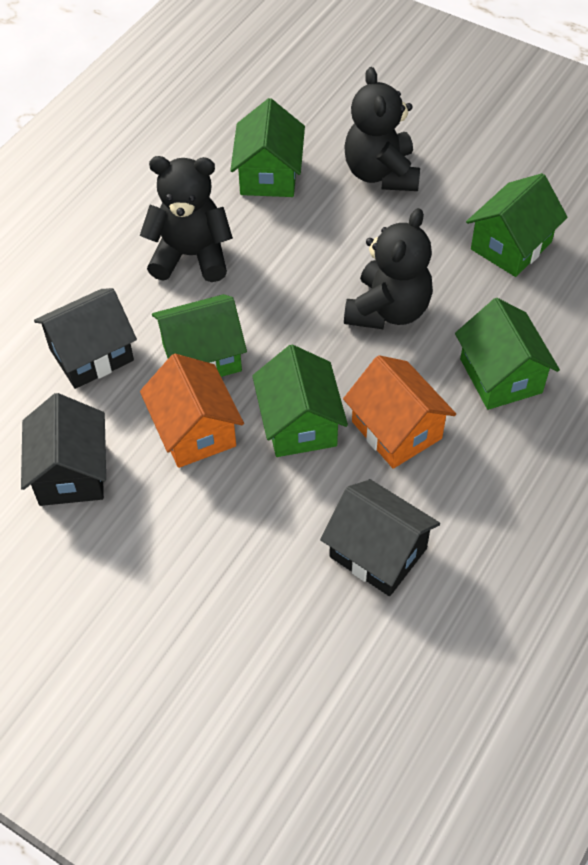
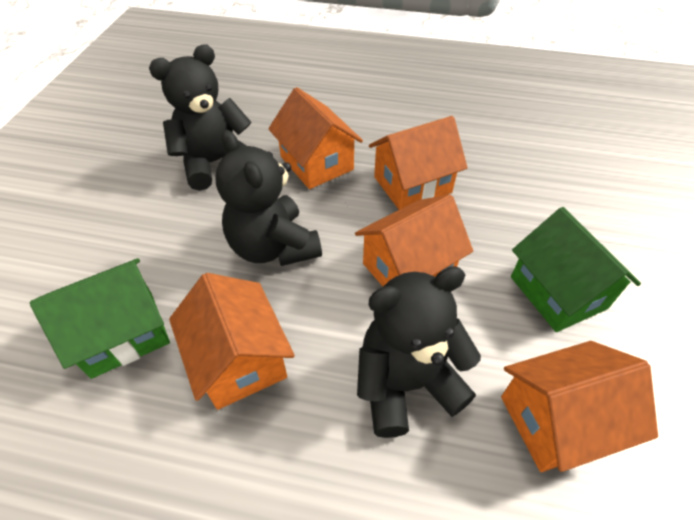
black house: 3 -> 0
green house: 5 -> 2
orange house: 2 -> 5

